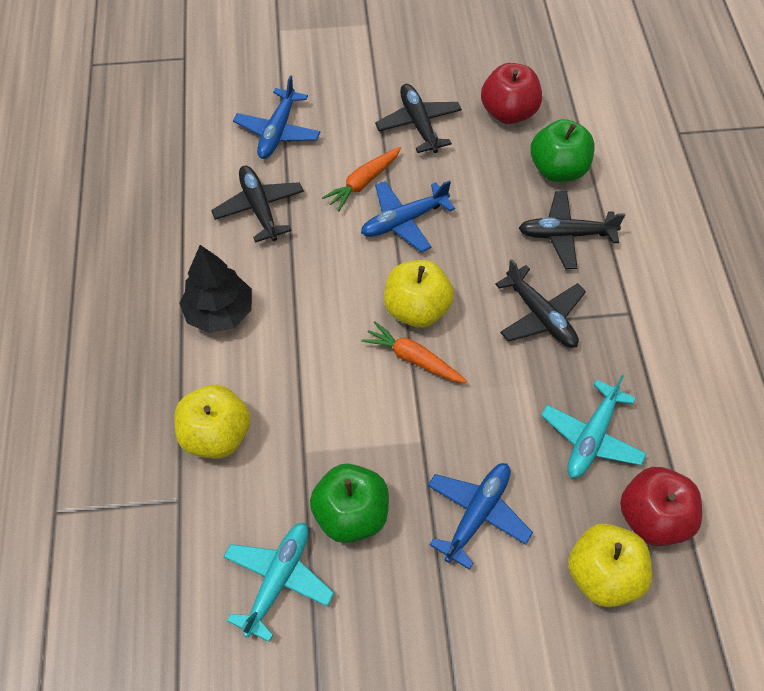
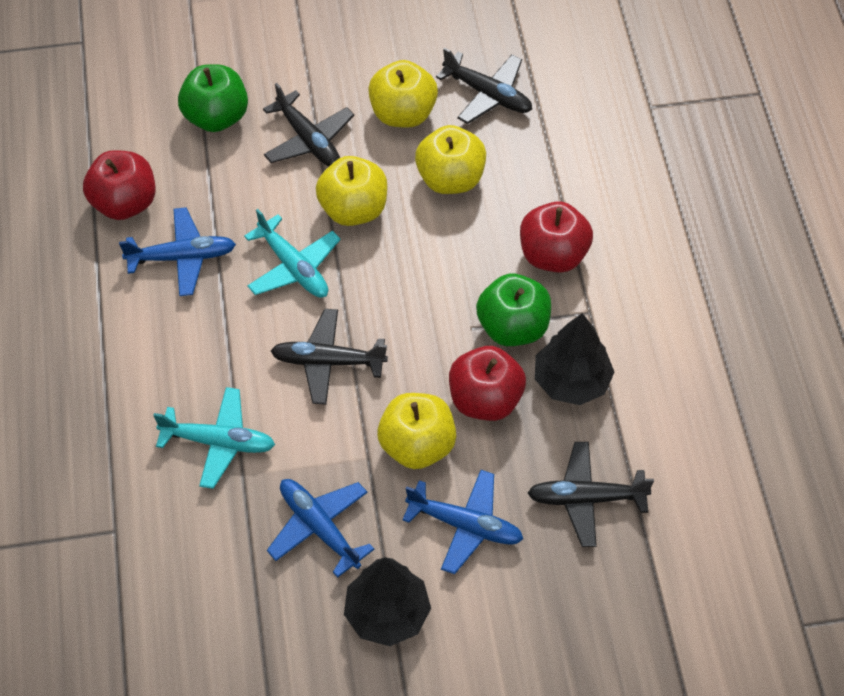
black tree: 1 -> 2
orange carrot: 2 -> 0
red apple: 2 -> 3
yellow apple: 3 -> 4

